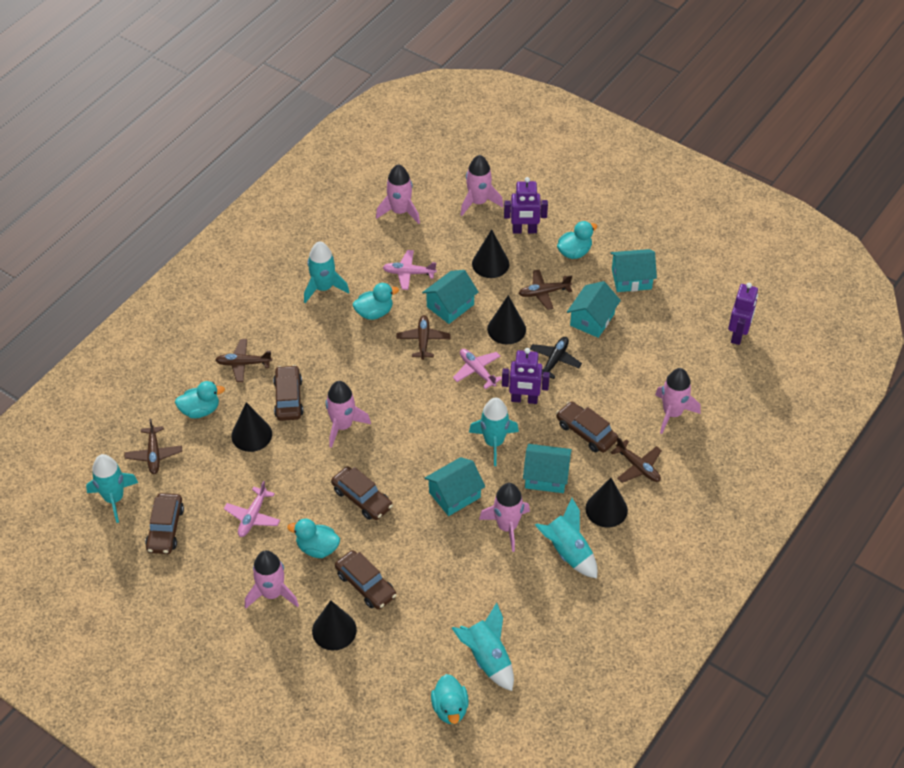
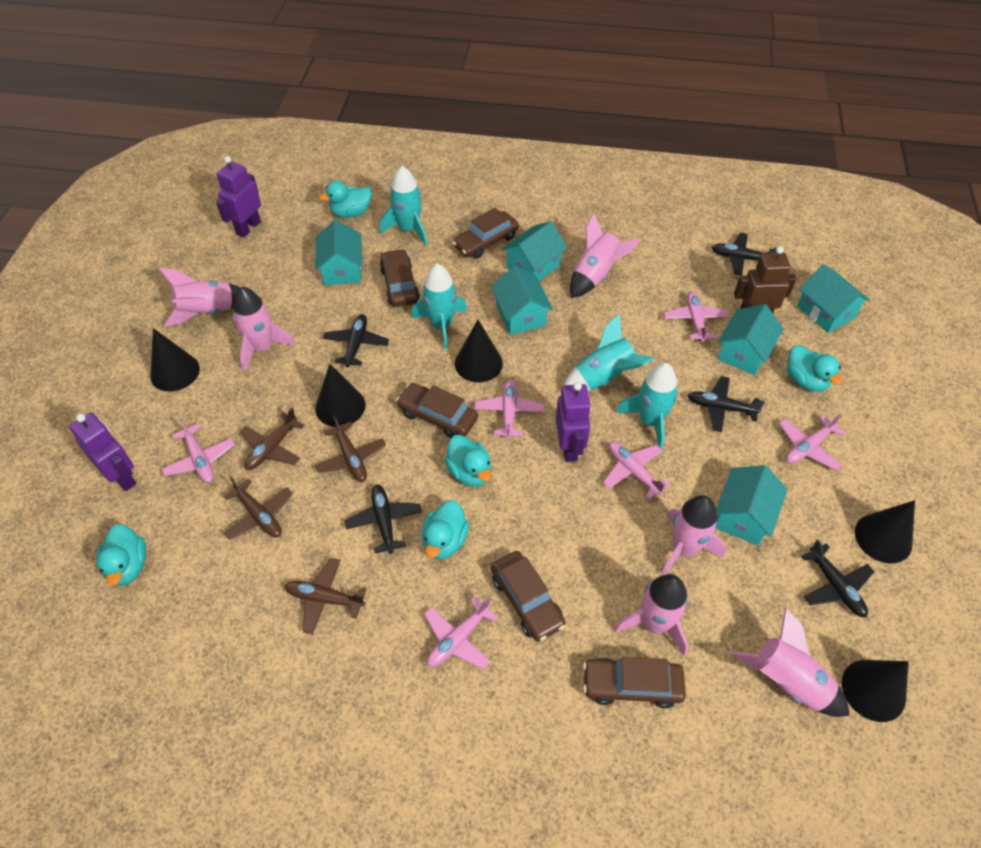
black plane: 1 -> 5
brown plane: 5 -> 4
brown robot: 0 -> 1
pink plane: 3 -> 6
turquoise house: 5 -> 6
turquoise rocket: 5 -> 4

